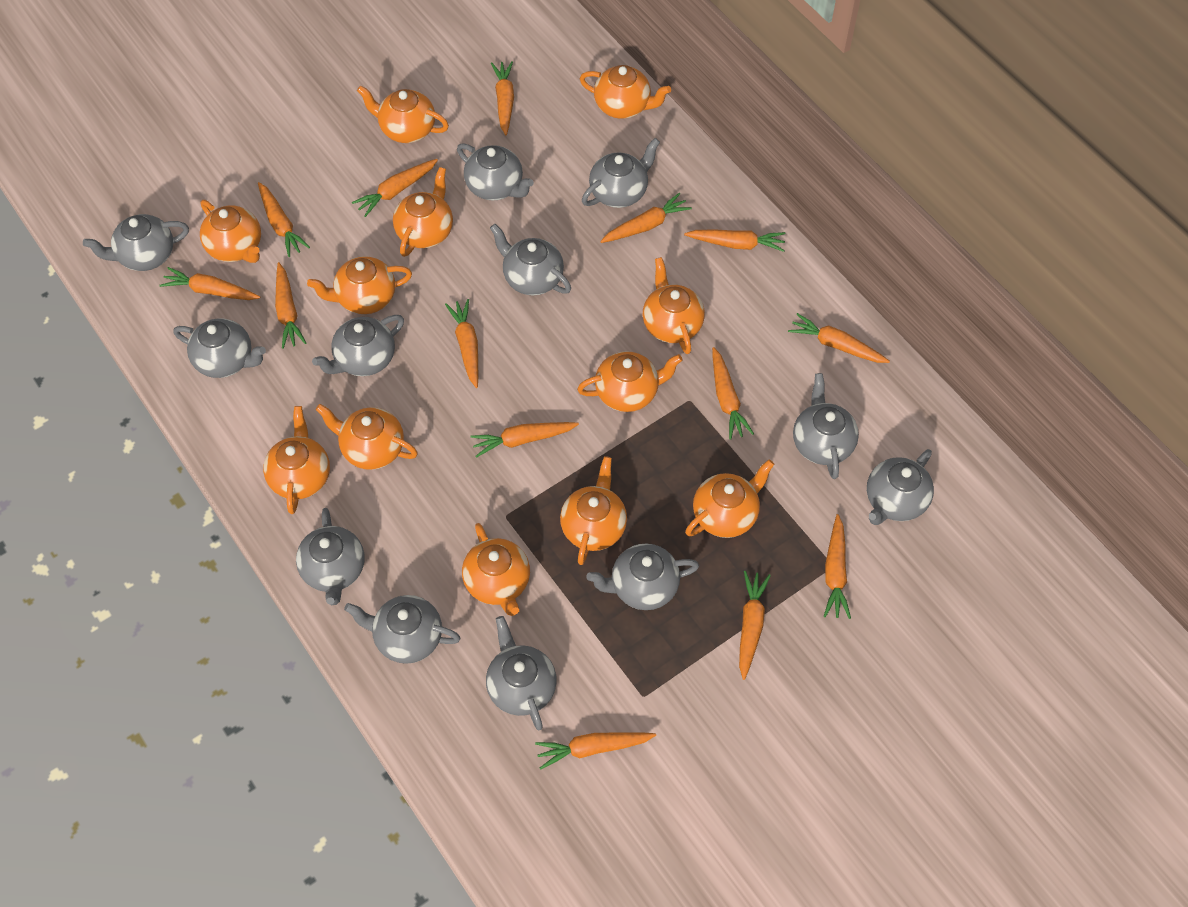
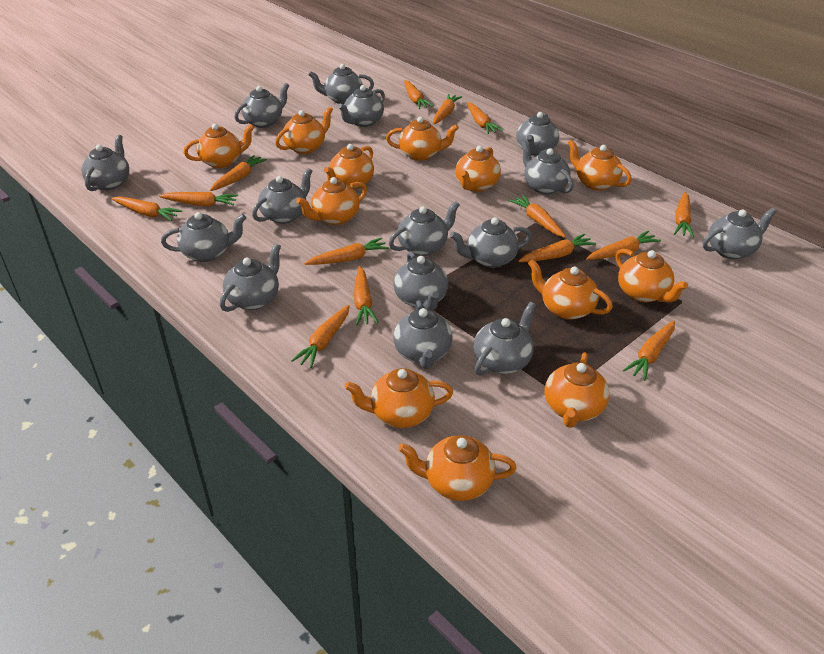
grey teapot: 12 -> 15

